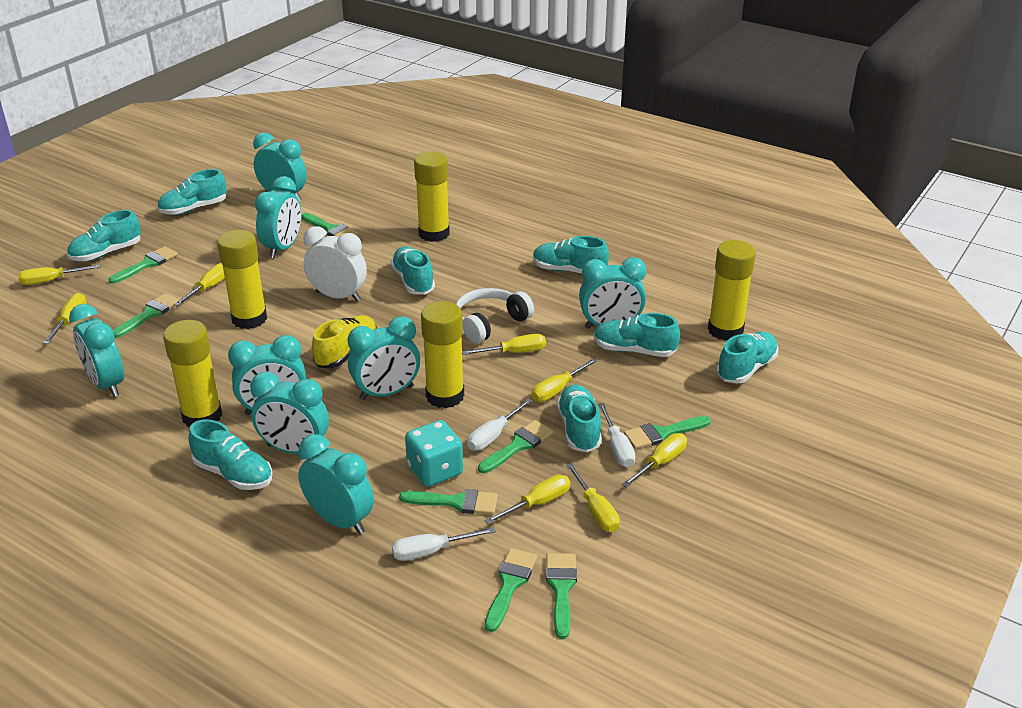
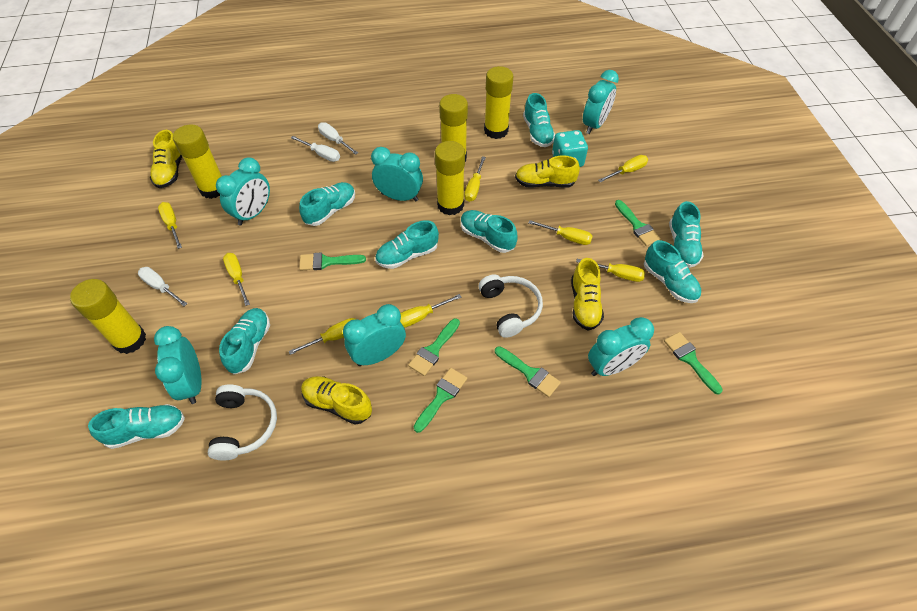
green brush: 8 -> 6
turquoise clock: 8 -> 6
white clock: 1 -> 0
white headphones: 1 -> 2
yellow shoe: 1 -> 4

